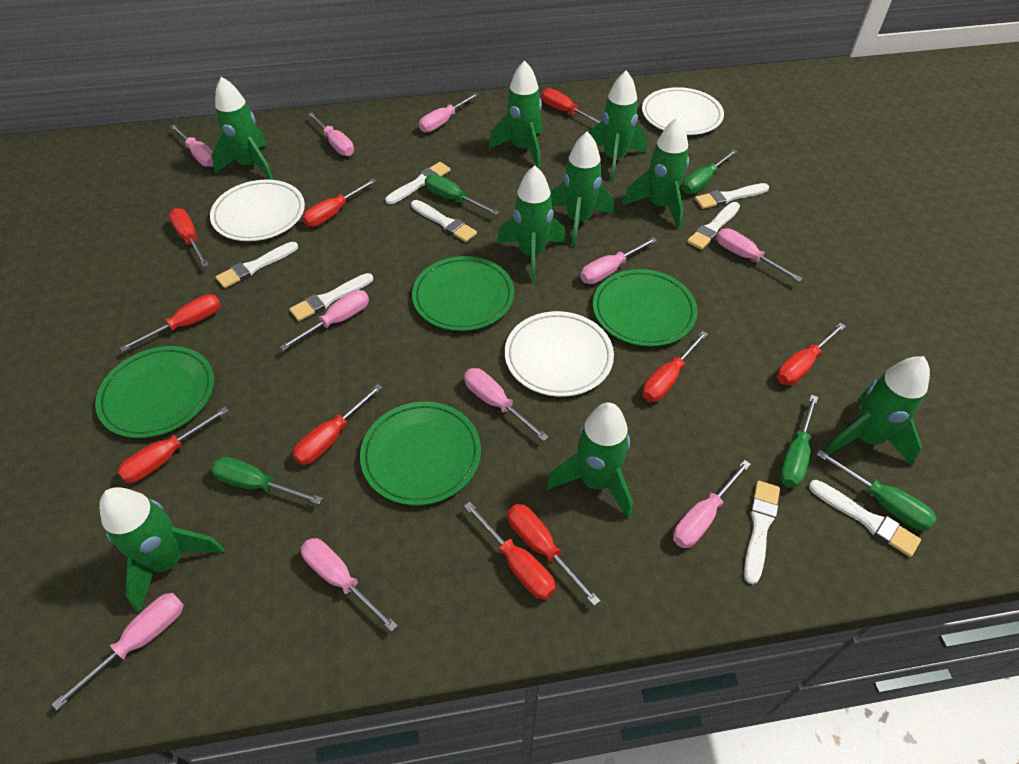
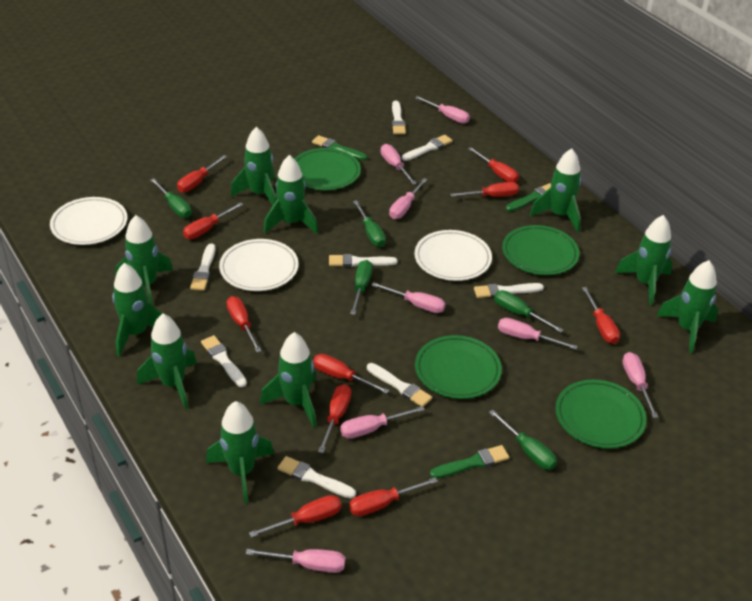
green brush: 0 -> 3
green rocket: 9 -> 10
pink screwdriver: 10 -> 8

